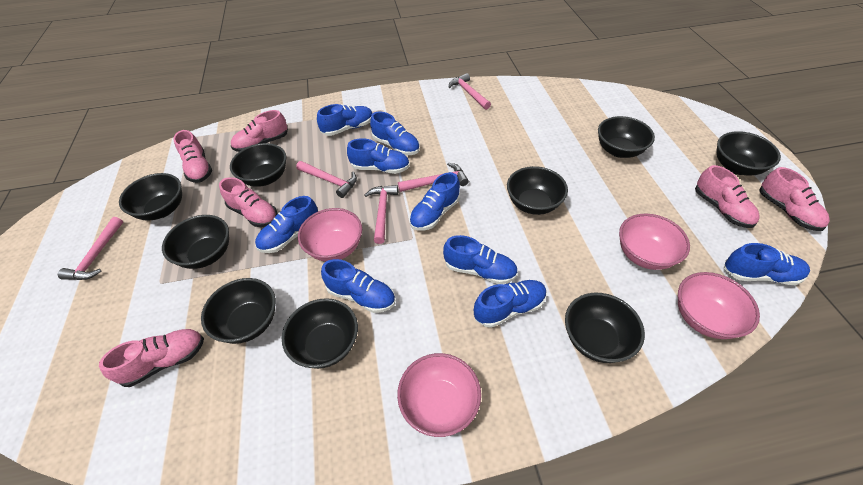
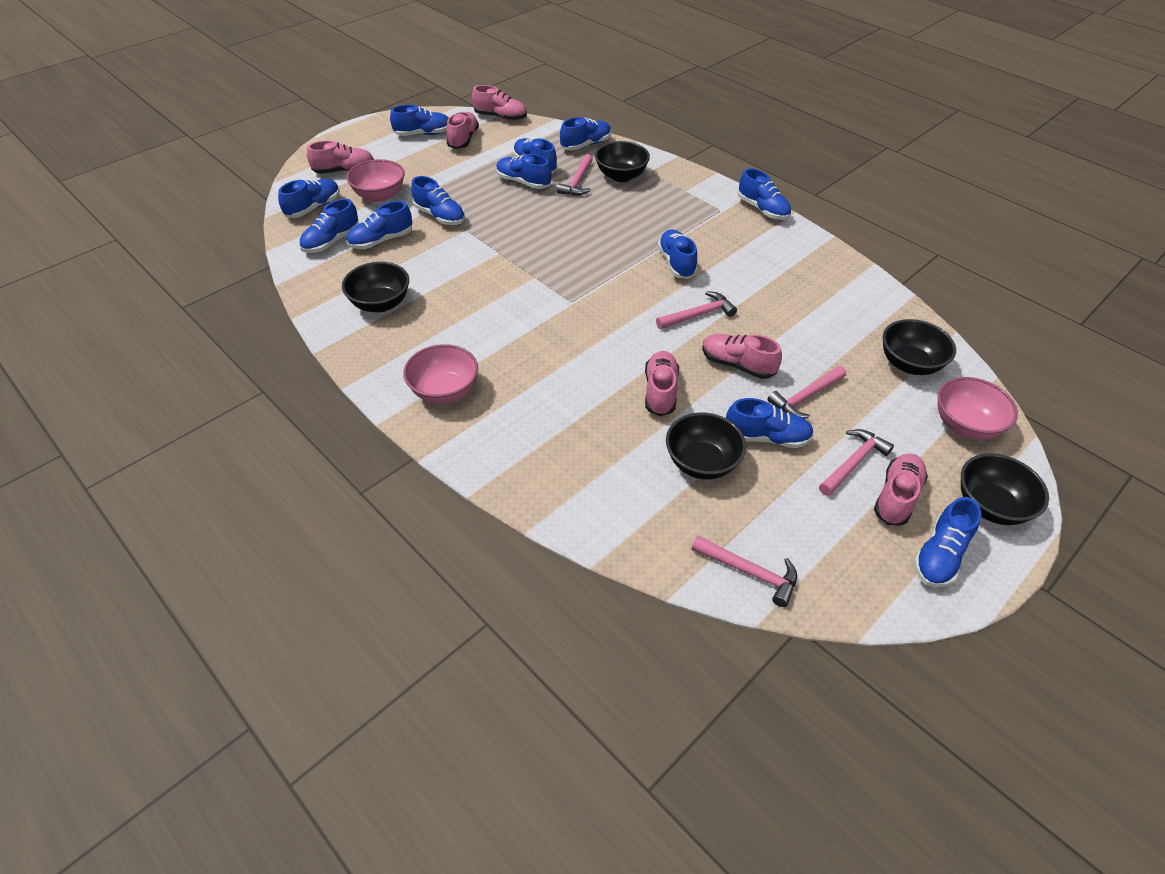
black bowl: 9 -> 5
blue shoe: 9 -> 12
pink bowl: 4 -> 3

